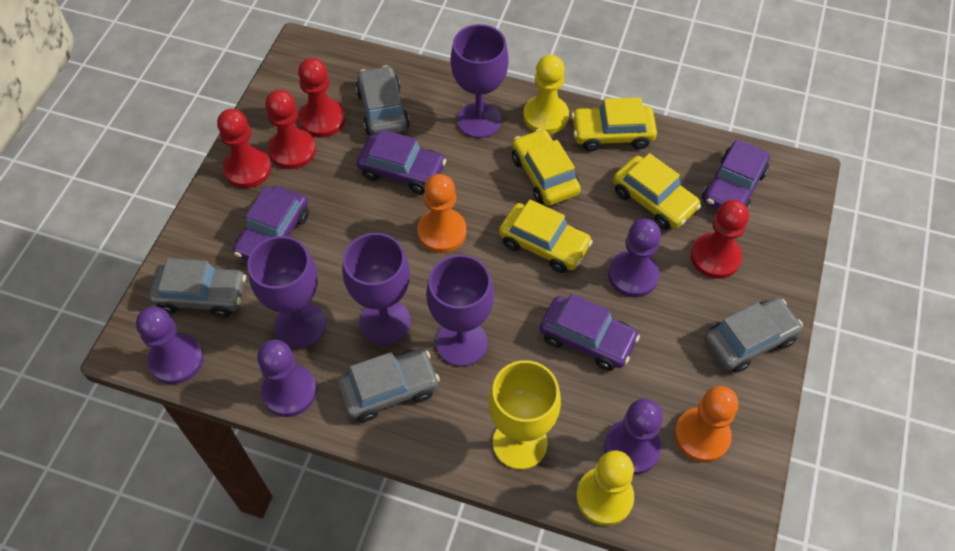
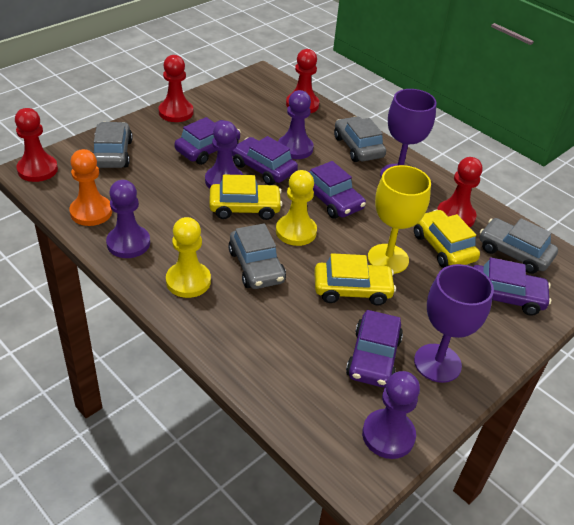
orange pawn: 2 -> 1
purple car: 4 -> 5
purple goblet: 4 -> 2
yellow car: 4 -> 3

